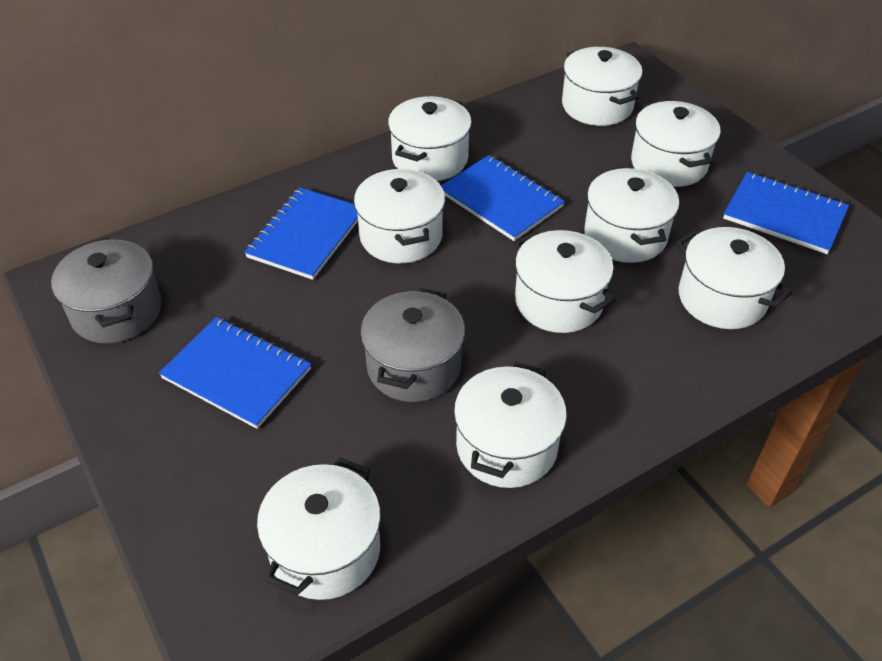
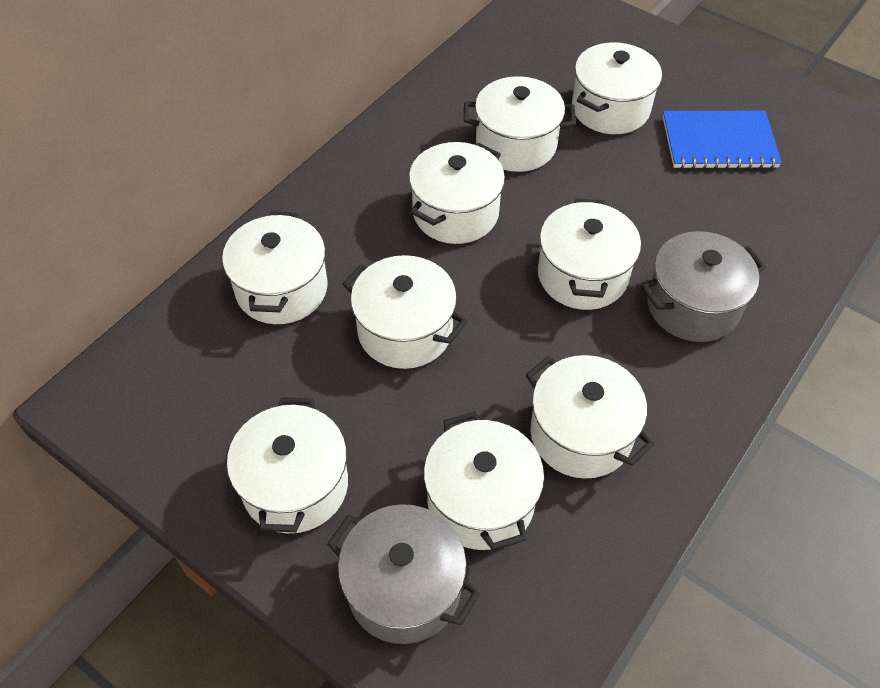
blue notebook: 4 -> 1

